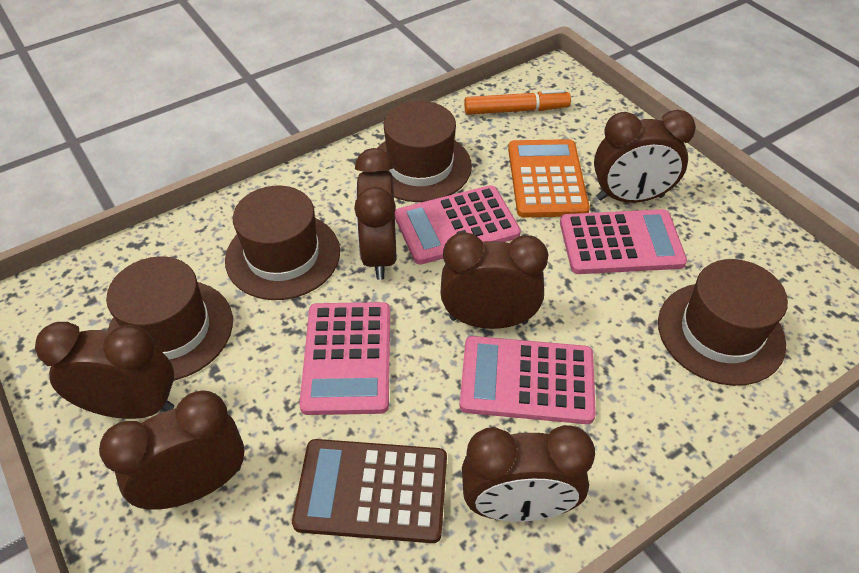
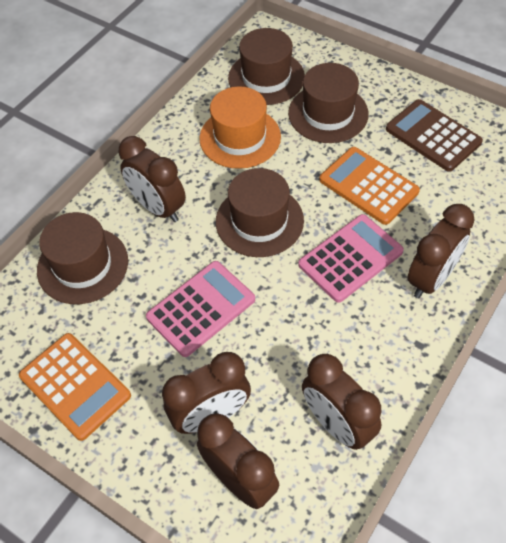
brown clock: 6 -> 5
orange calculator: 1 -> 2
orange hat: 0 -> 1
orange marker: 1 -> 0
pink calculator: 4 -> 2

